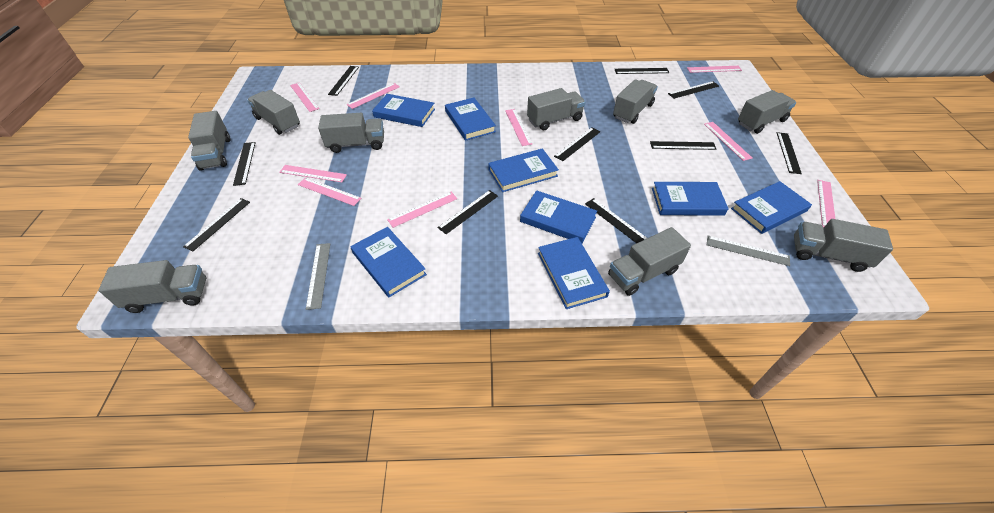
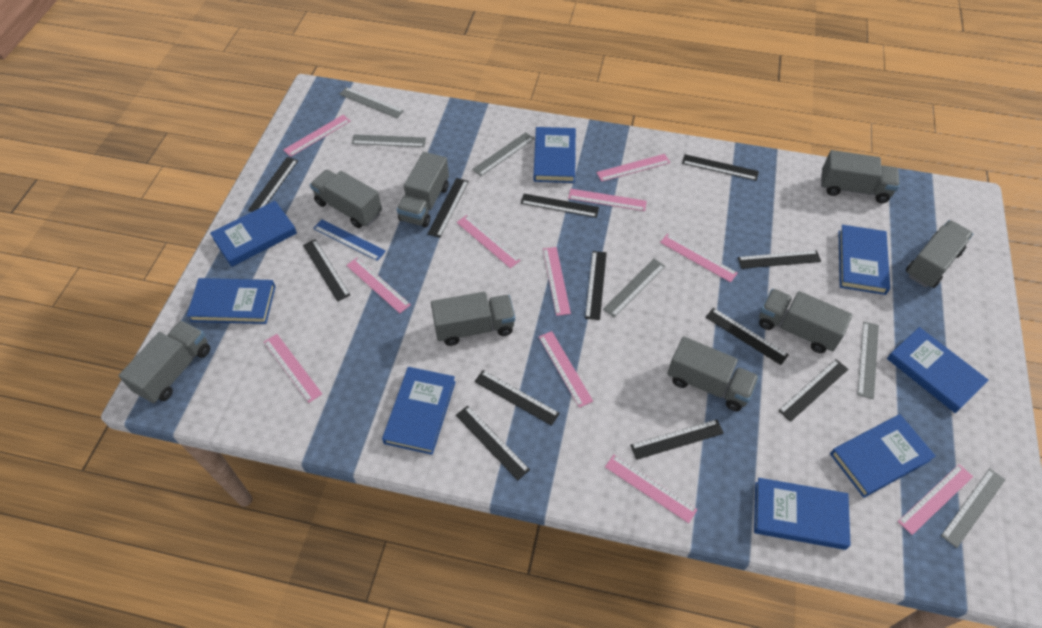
black ruler: 10 -> 12
blue ruler: 0 -> 1
grey ruler: 2 -> 6
grey truck: 9 -> 8
pink ruler: 9 -> 11

